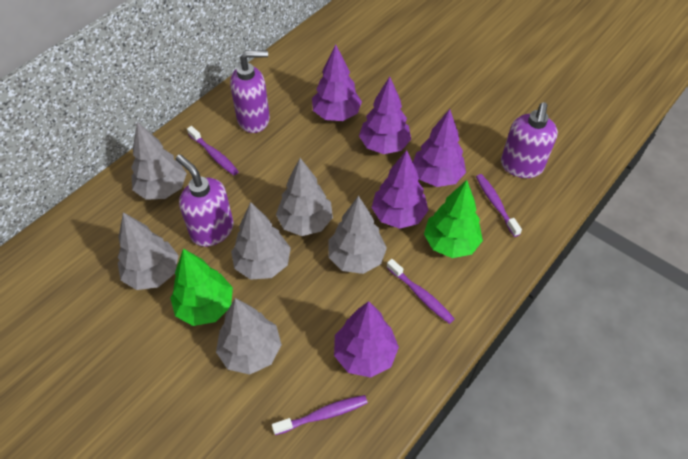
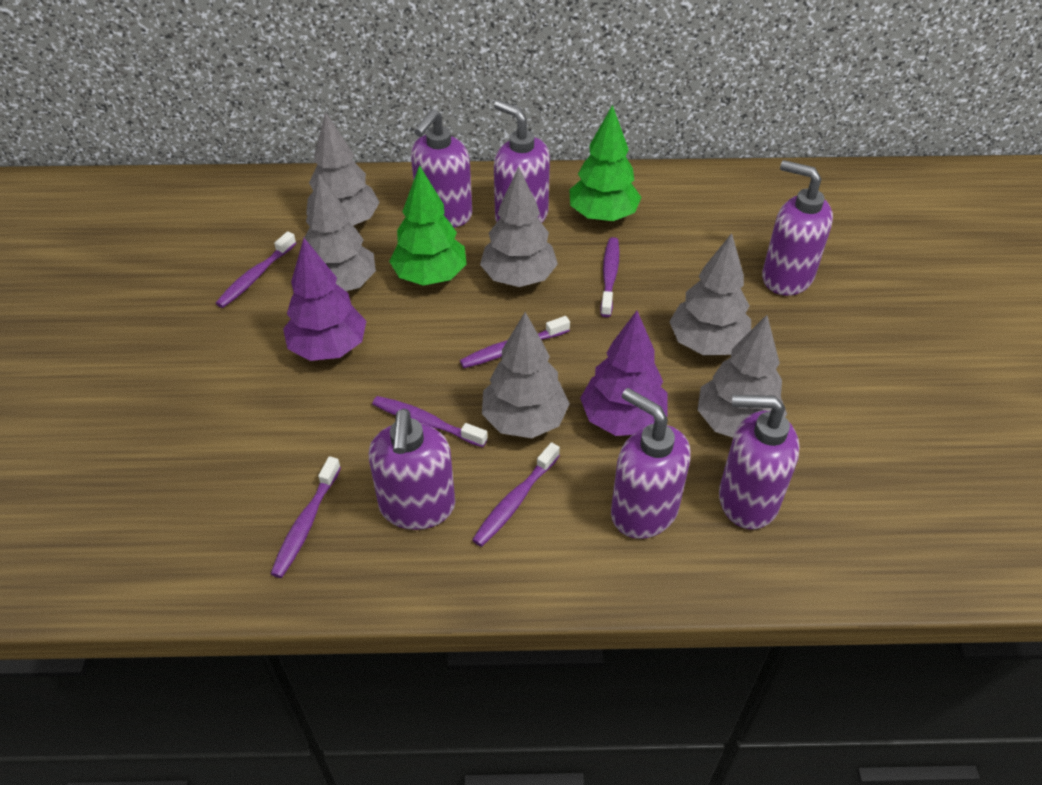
purple soap dispenser: 3 -> 6
purple toothbrush: 4 -> 6
purple tree: 5 -> 2

